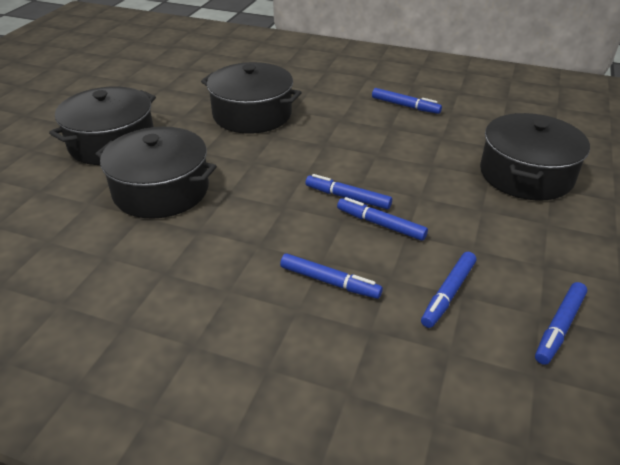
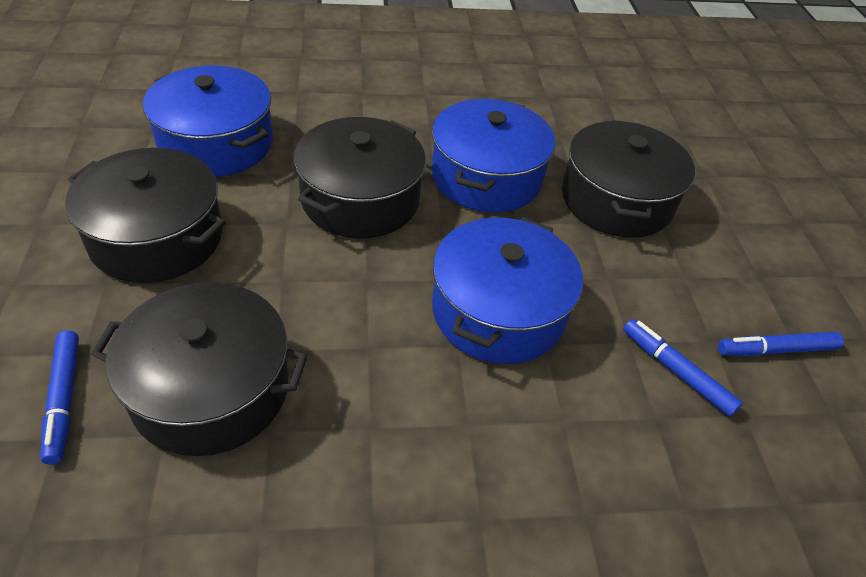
blue marker: 6 -> 3
blue pot: 0 -> 3

